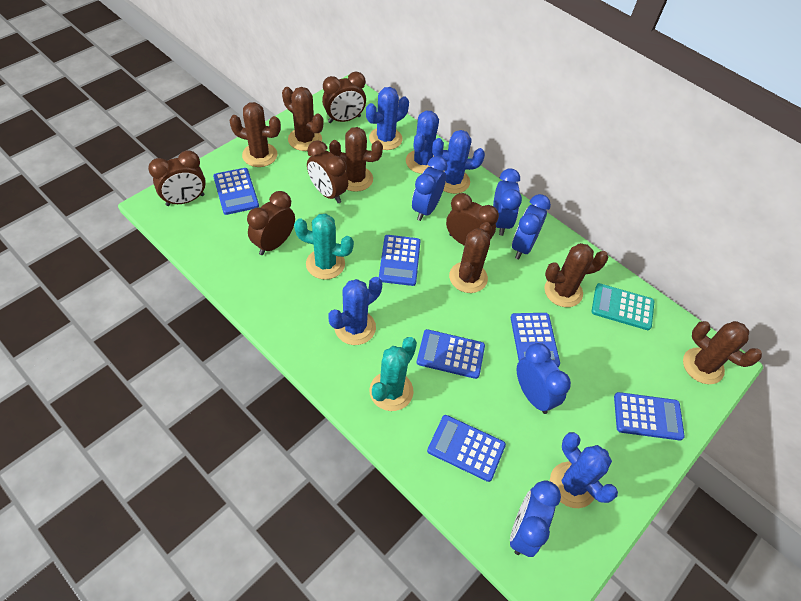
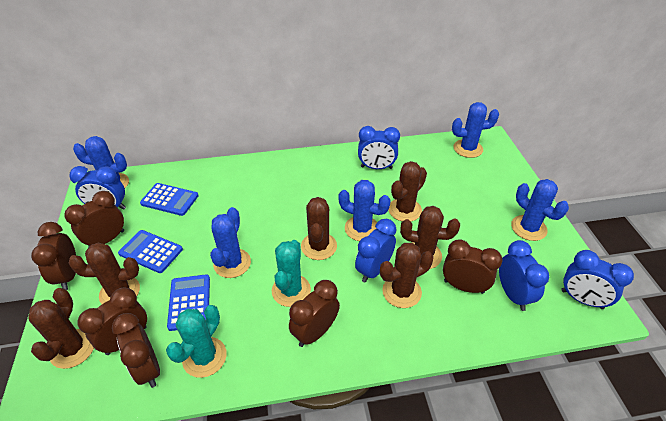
blue calculator: 6 -> 3
brown clock: 5 -> 6
turquoise calculator: 1 -> 0

